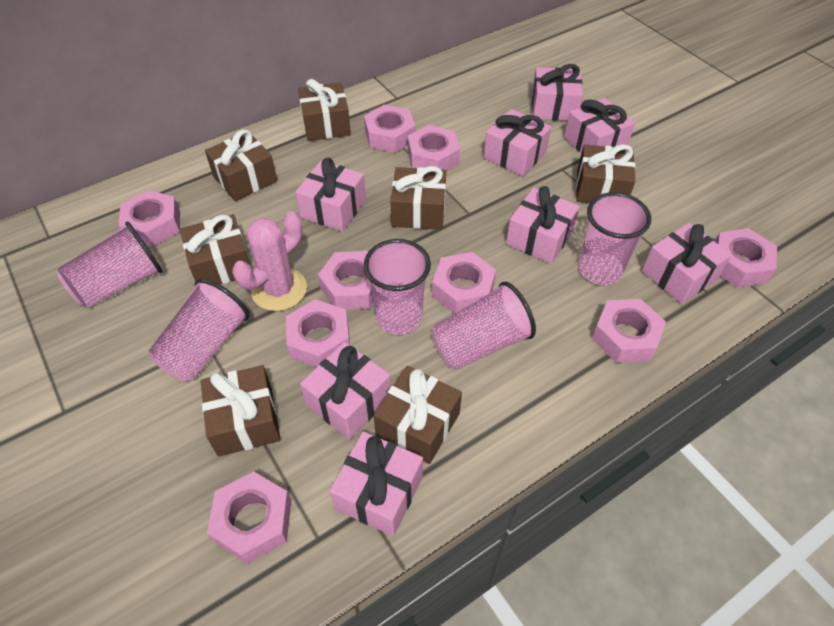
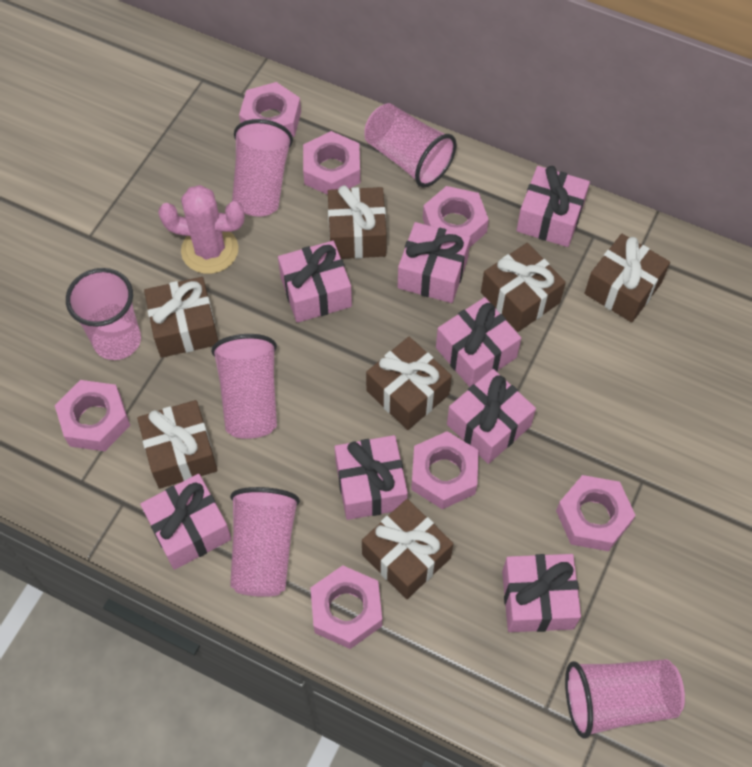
pink cup: 5 -> 6
pink nut: 9 -> 7

